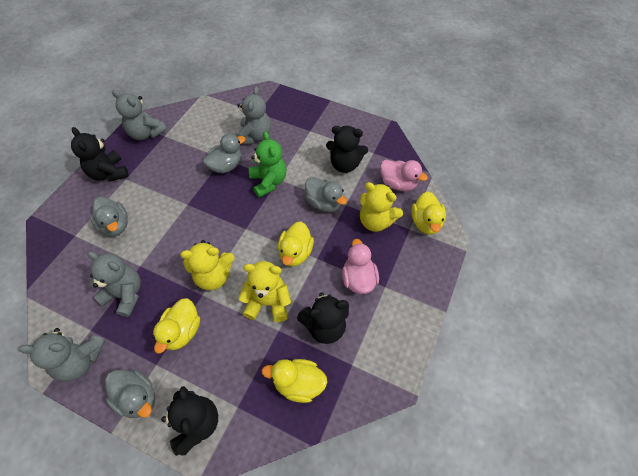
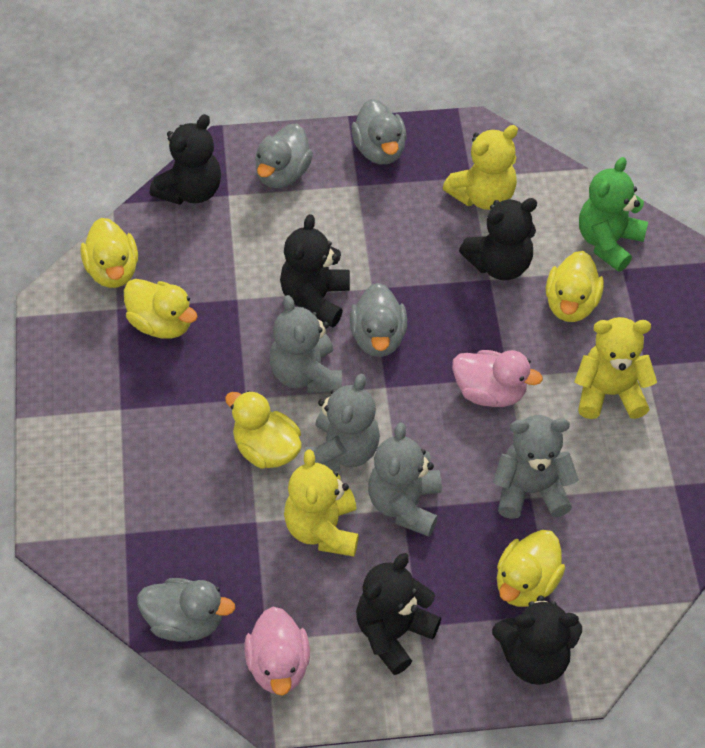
black teddy bear: 4 -> 5
yellow duck: 4 -> 5

